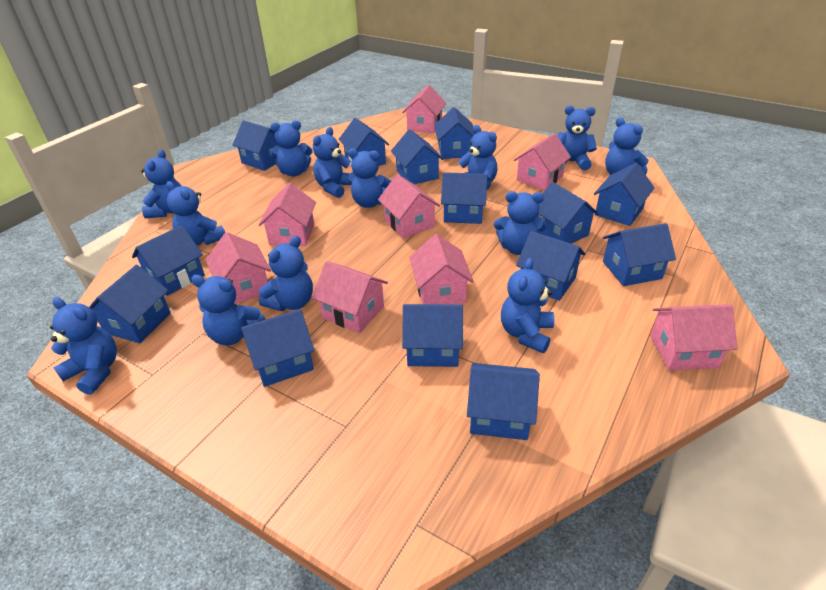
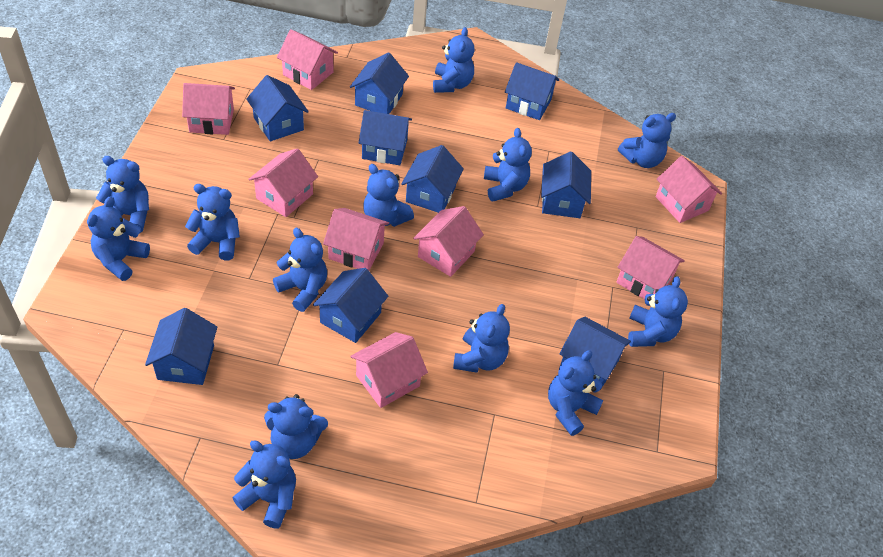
blue house: 14 -> 9

